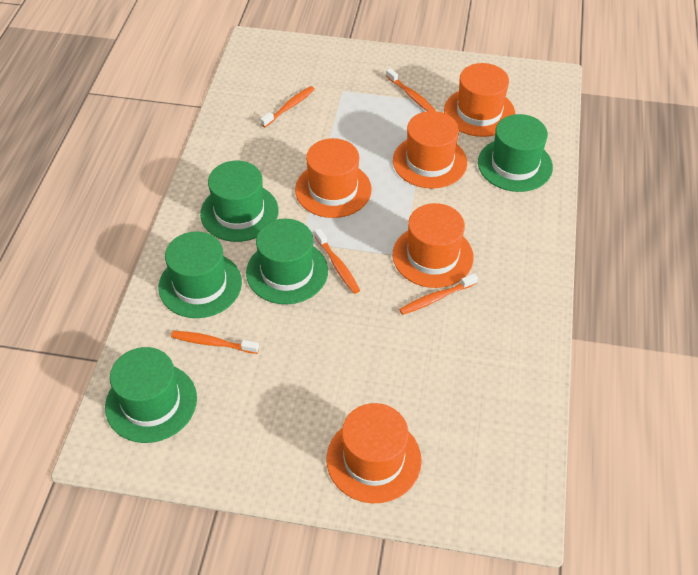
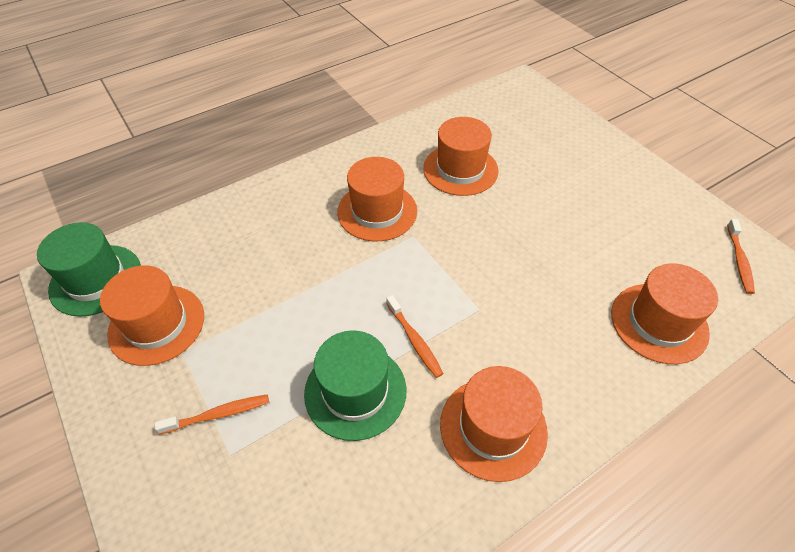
green hat: 5 -> 2
orange toothbrush: 5 -> 3

